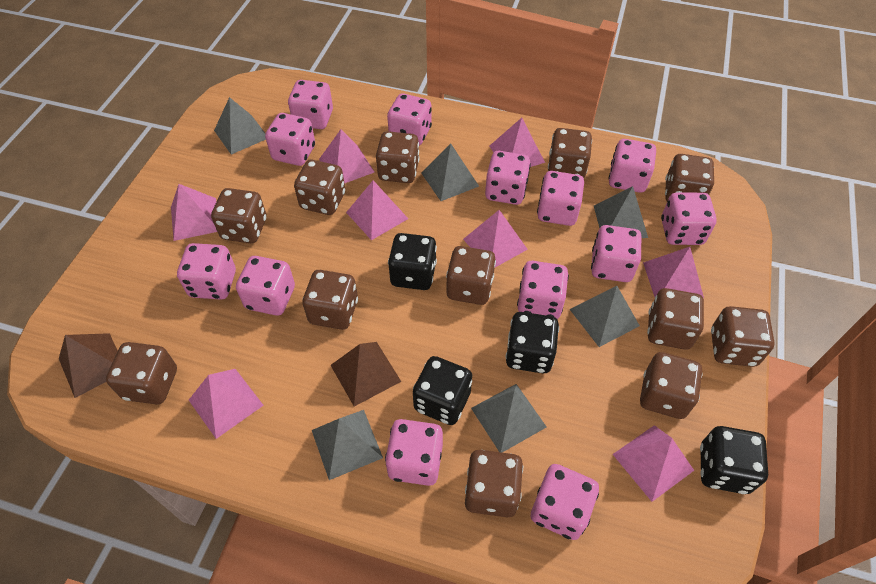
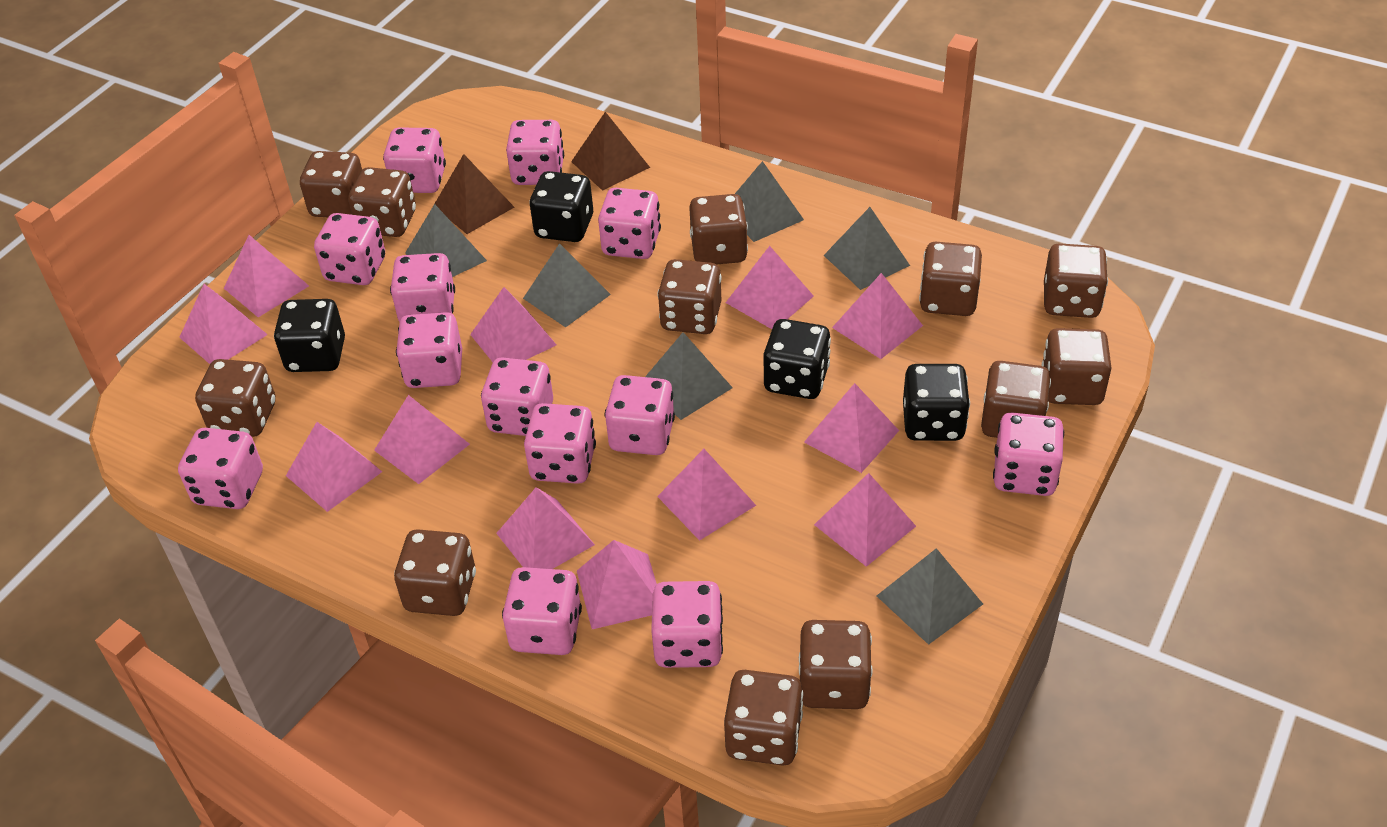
pink pyramid: 8 -> 12

